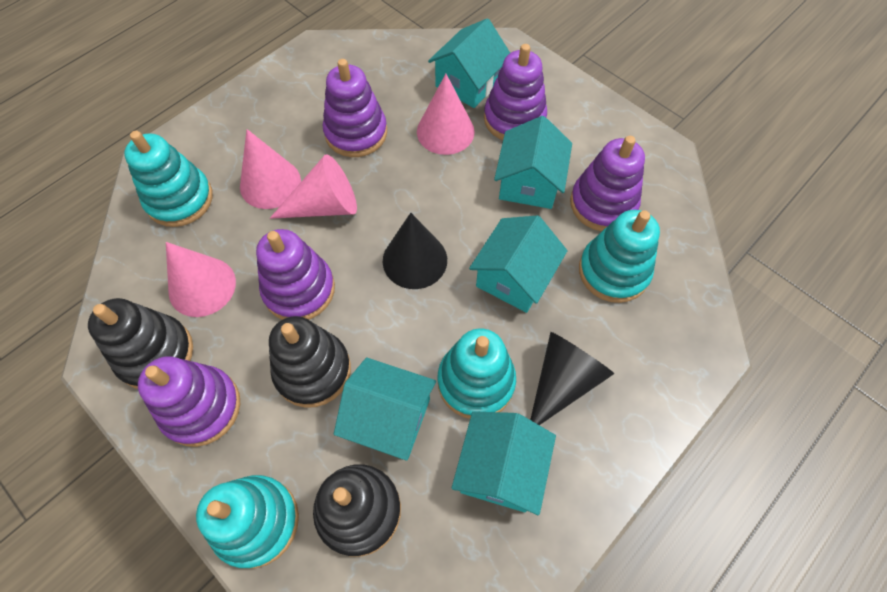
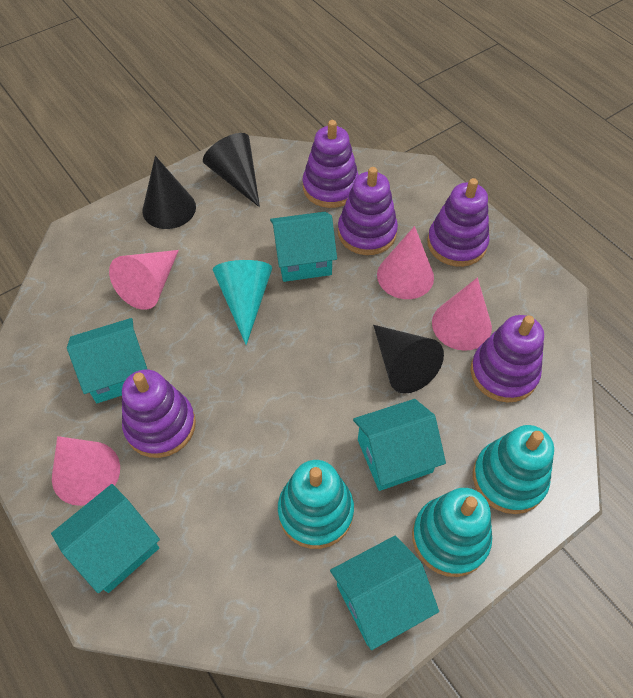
black cone: 2 -> 3
black stacking toy: 3 -> 0
turquoise cone: 0 -> 1
turquoise stacking toy: 4 -> 3

